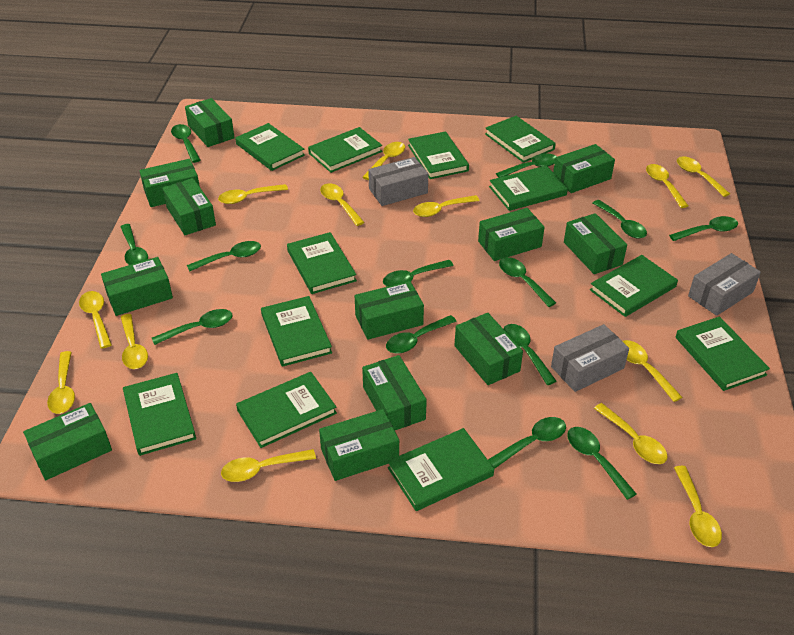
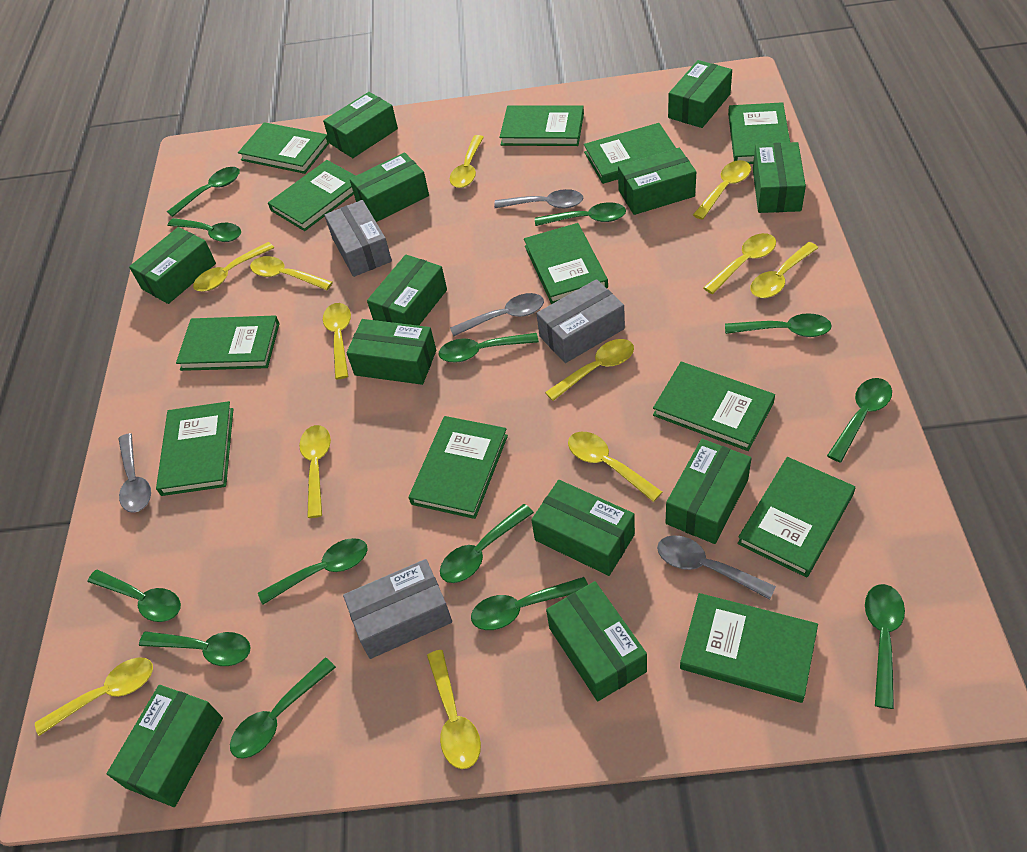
grey spoon: 0 -> 4
yellow spoon: 13 -> 12

